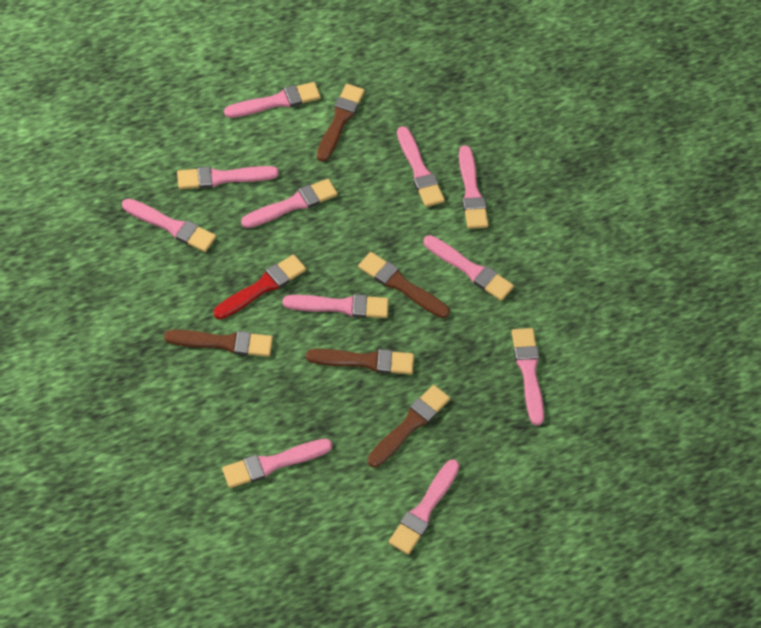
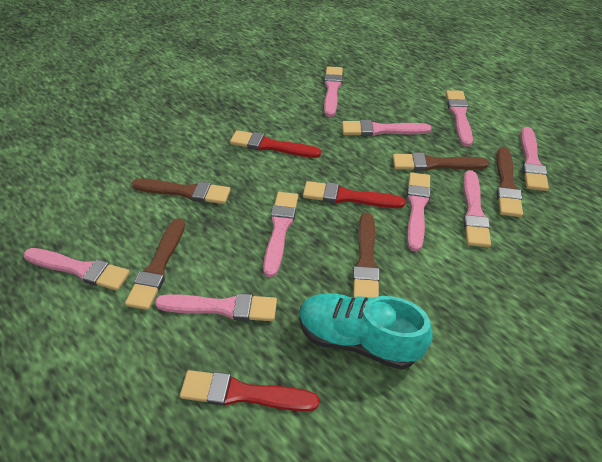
pink brush: 11 -> 9
red brush: 1 -> 3
turquoise shoe: 0 -> 1

